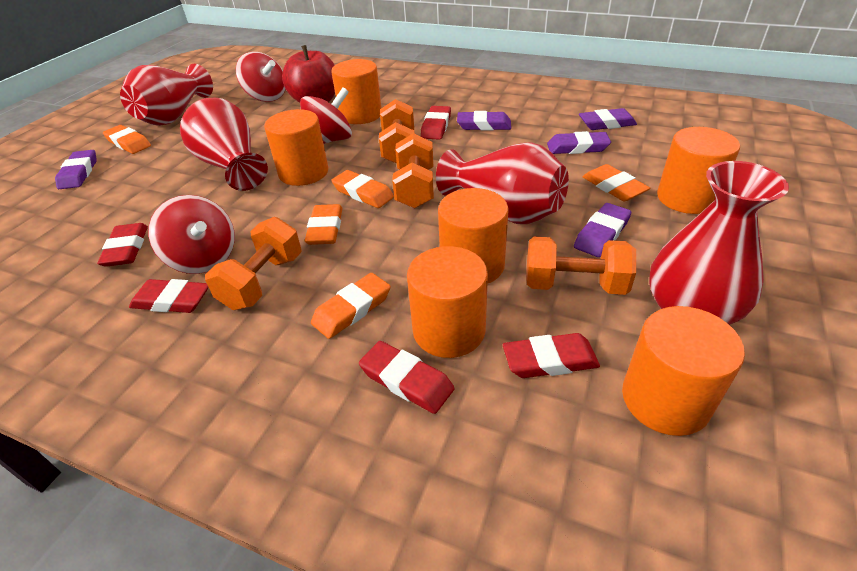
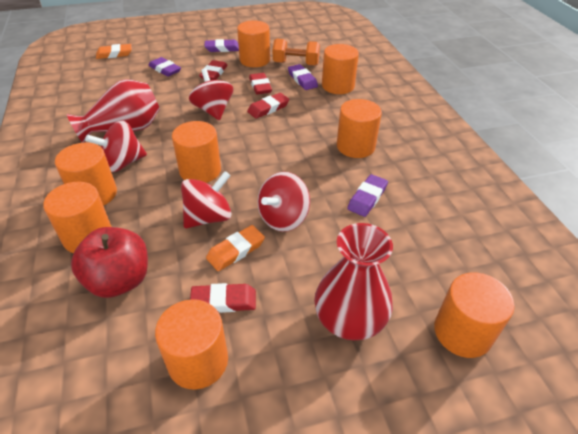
orange cylinder: 6 -> 8
orange dumbbell: 4 -> 1
orange eraser: 5 -> 2
purple eraser: 5 -> 4
red eraser: 5 -> 4
red spinning top: 3 -> 4
red vase: 4 -> 2

